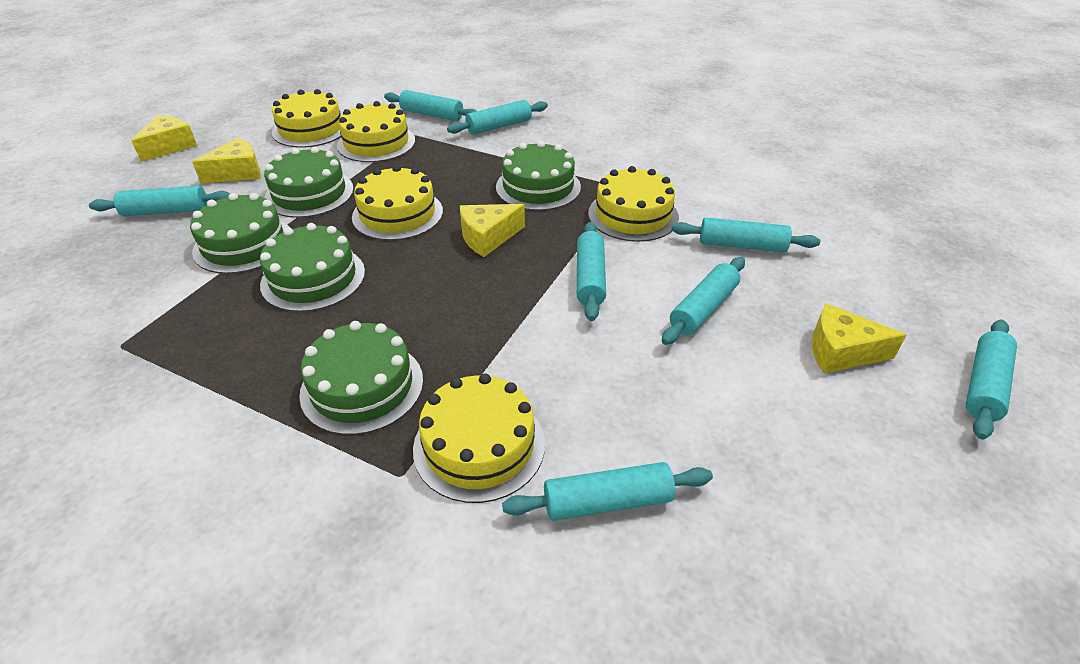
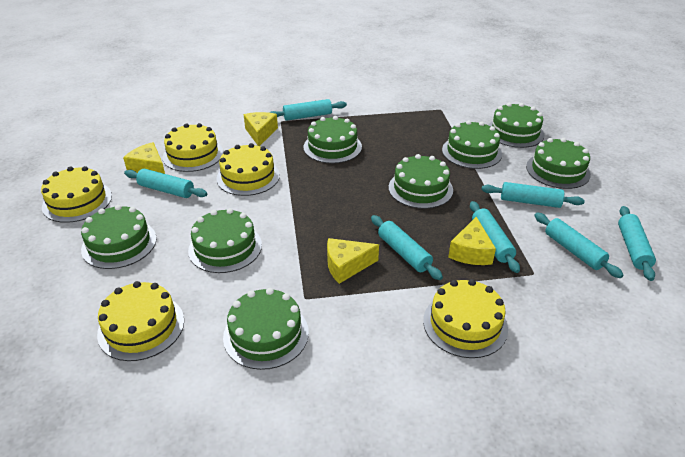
green cake: 5 -> 8
turquoise rolling pin: 8 -> 7

